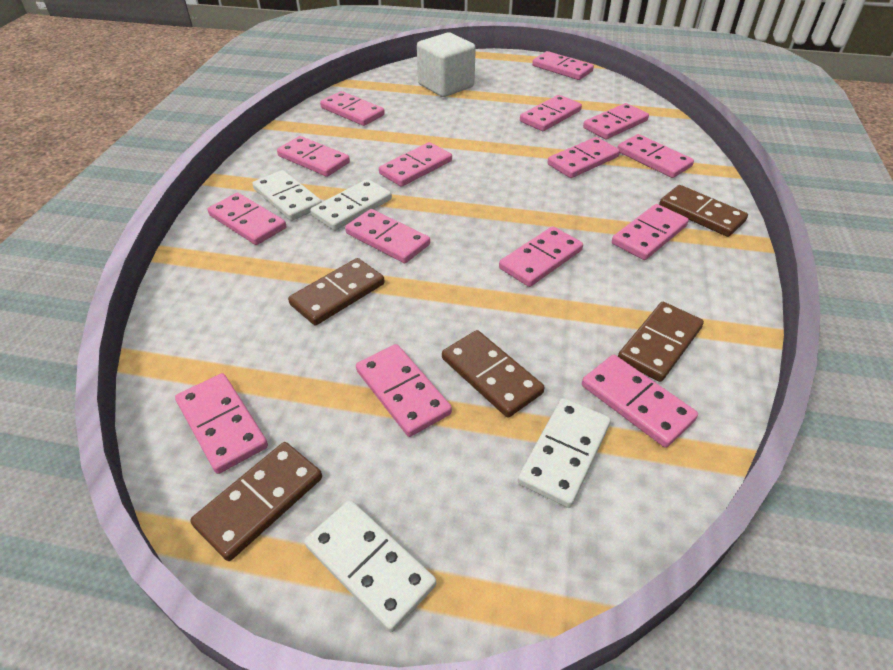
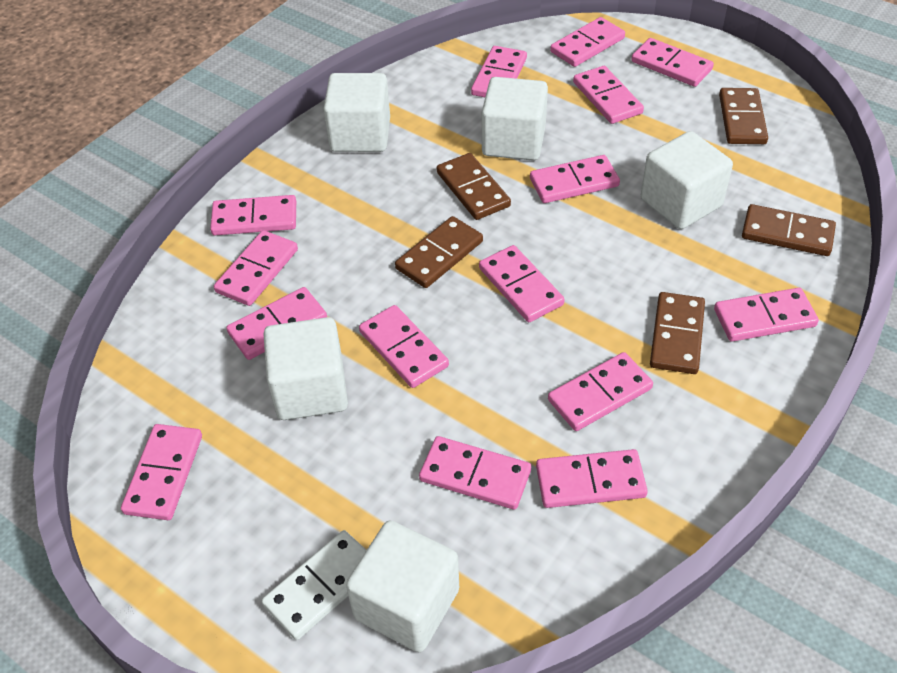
white cube: 1 -> 5
white domino: 4 -> 1

